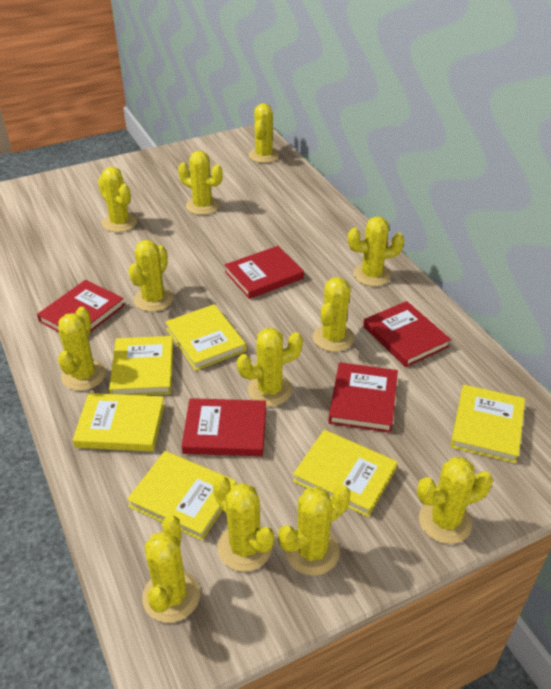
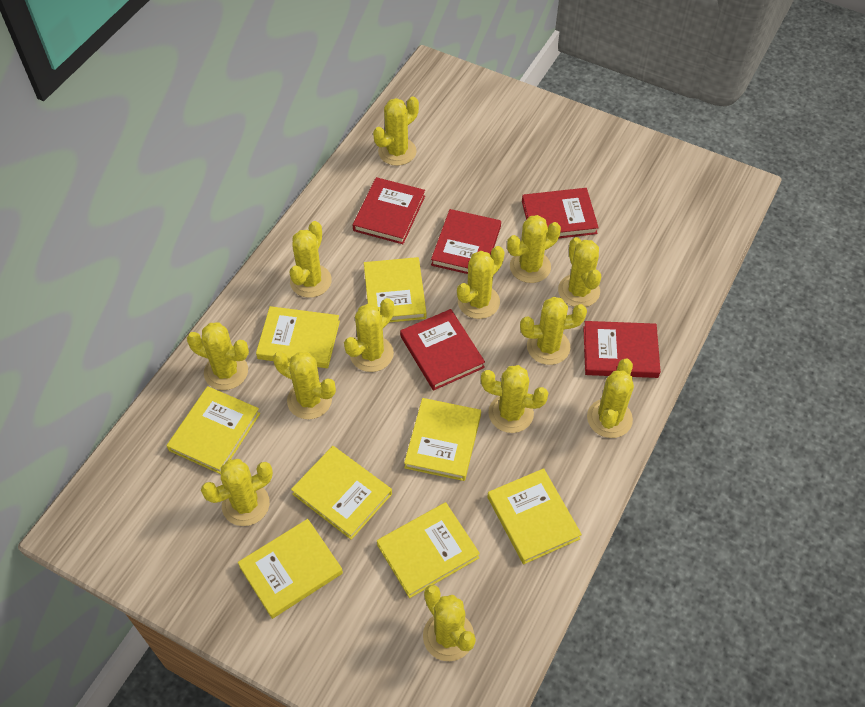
yellow book: 6 -> 8
yellow cactus: 12 -> 13

